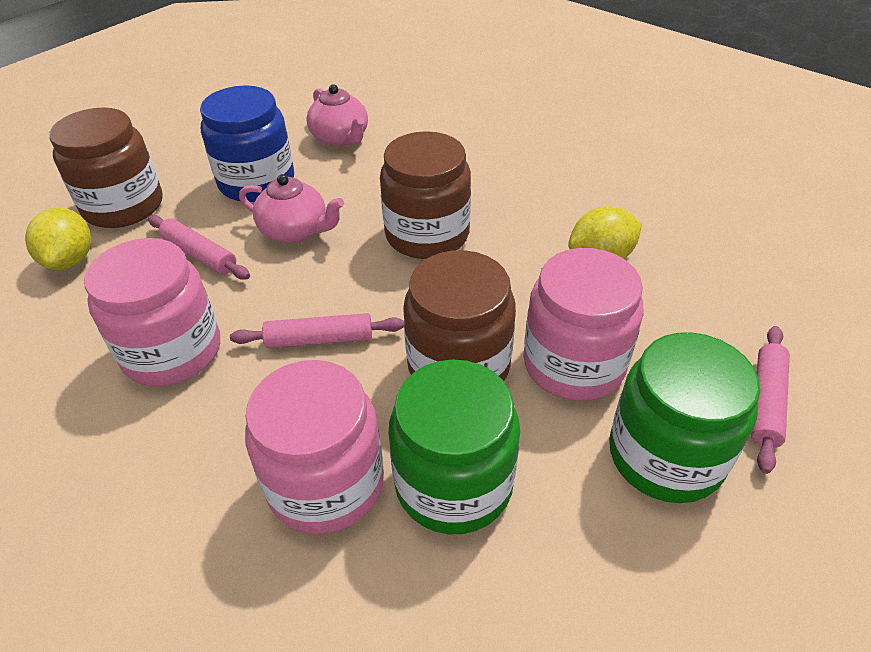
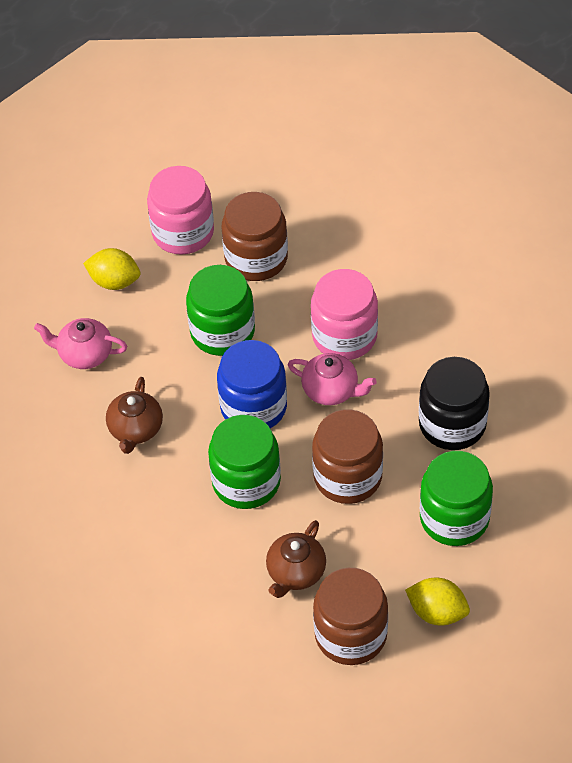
black jar: 0 -> 1
brown teapot: 0 -> 2
green jar: 2 -> 3
pink jar: 3 -> 2
pink rolling pin: 3 -> 0

